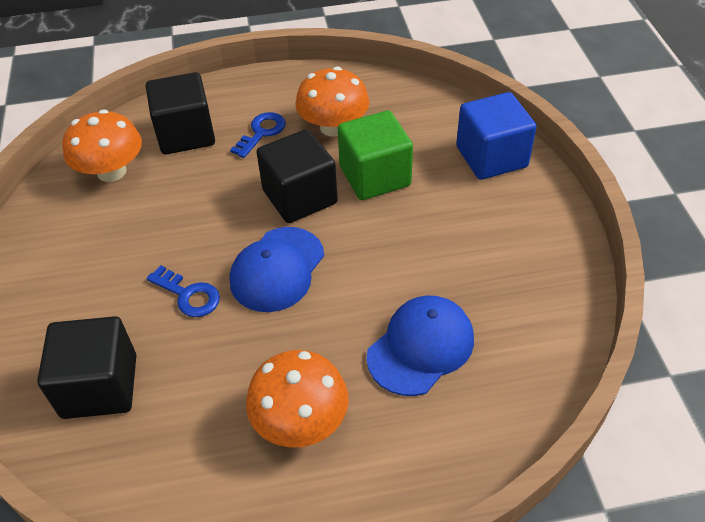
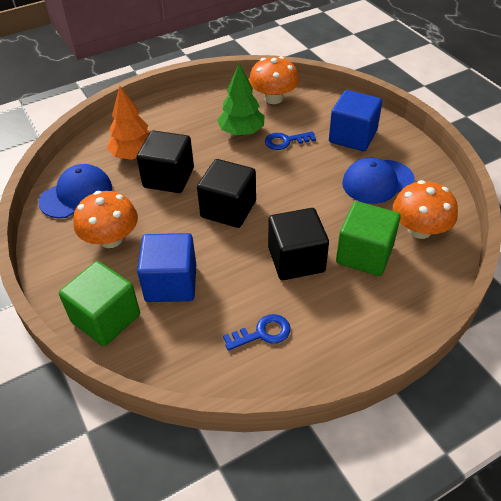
blue cube: 1 -> 2
green cube: 1 -> 2
green tree: 0 -> 1
orange tree: 0 -> 1

